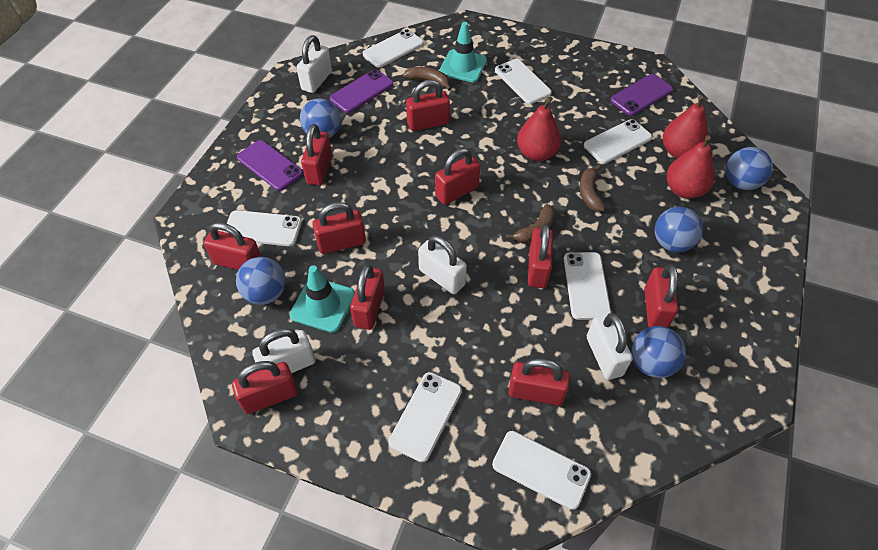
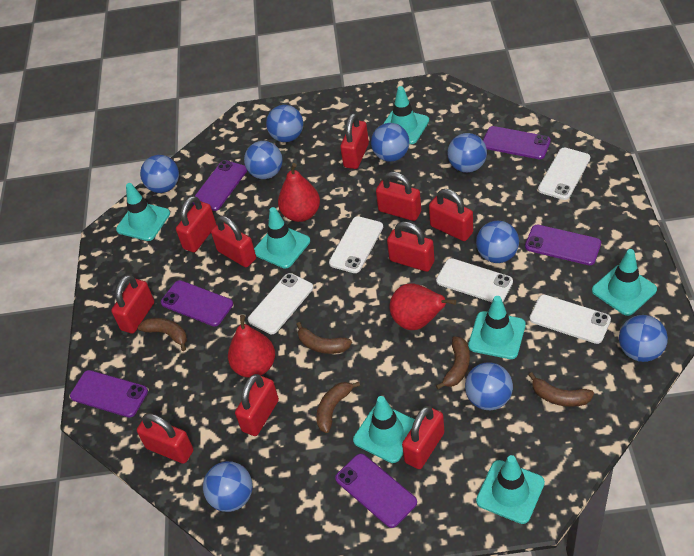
blue ball: 5 -> 9
brown banana: 3 -> 5
purple phone: 3 -> 6
turquoise traffic cone: 2 -> 7
white padlock: 4 -> 0
white phone: 7 -> 5

